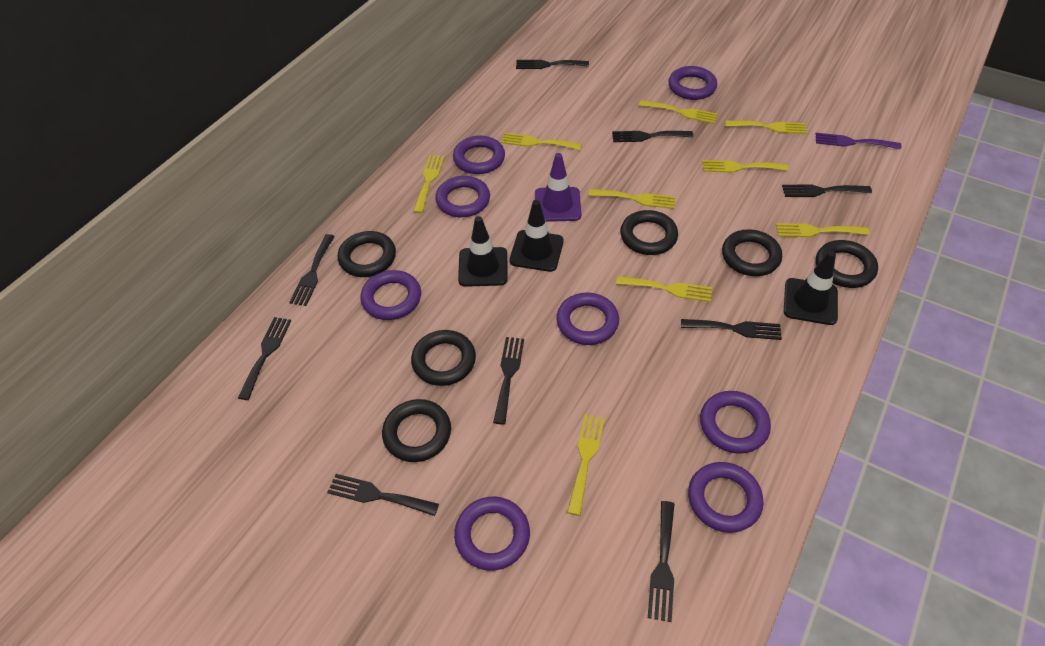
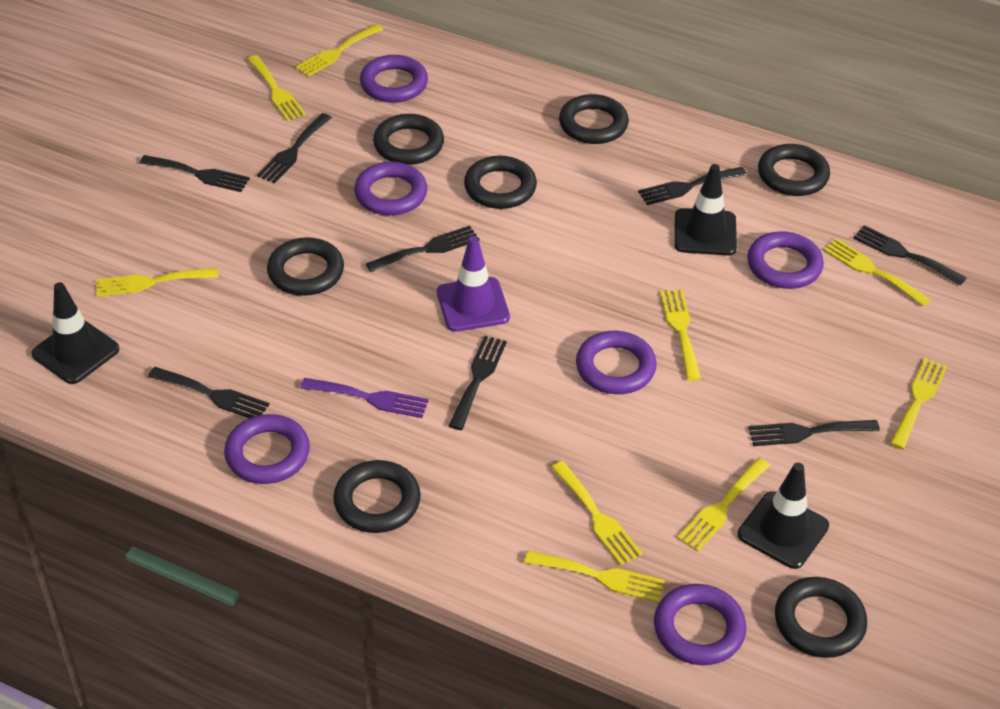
black fork: 9 -> 8
black ring: 6 -> 7
purple ring: 8 -> 6

